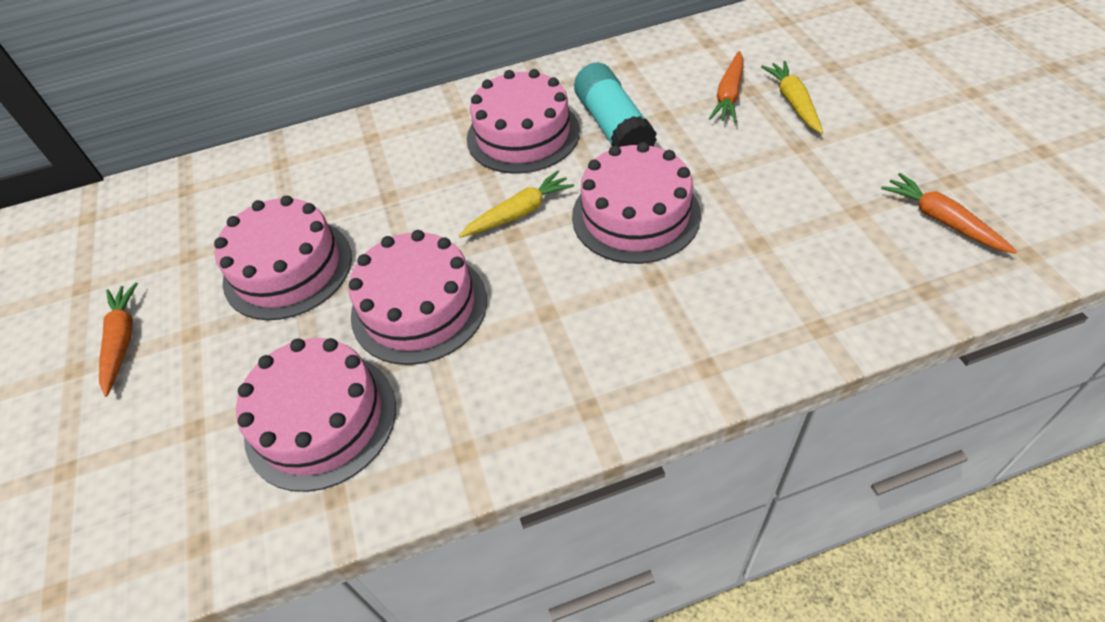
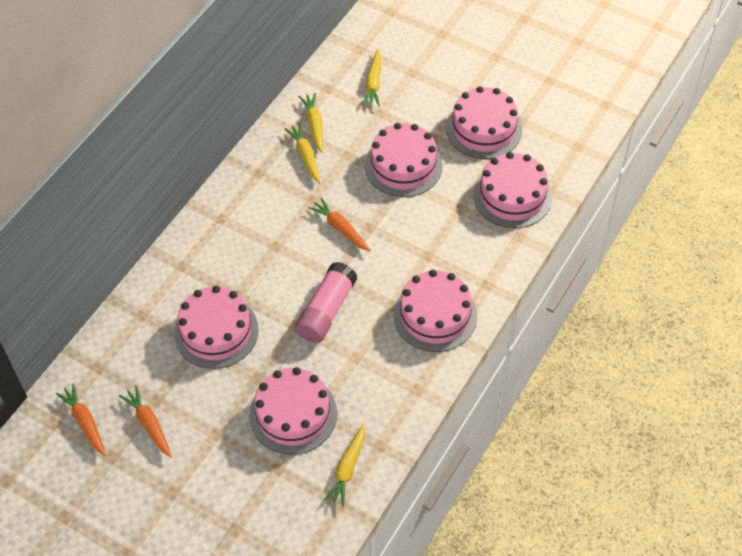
pink cake: 5 -> 6
pink glue stick: 0 -> 1
turquoise glue stick: 1 -> 0
yellow carrot: 2 -> 4

